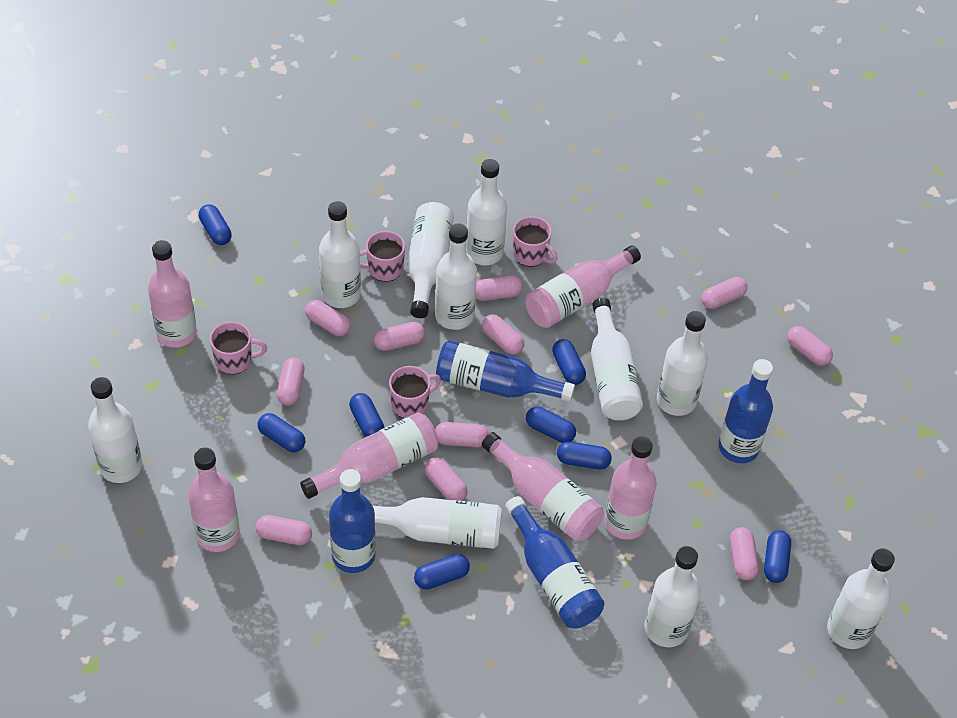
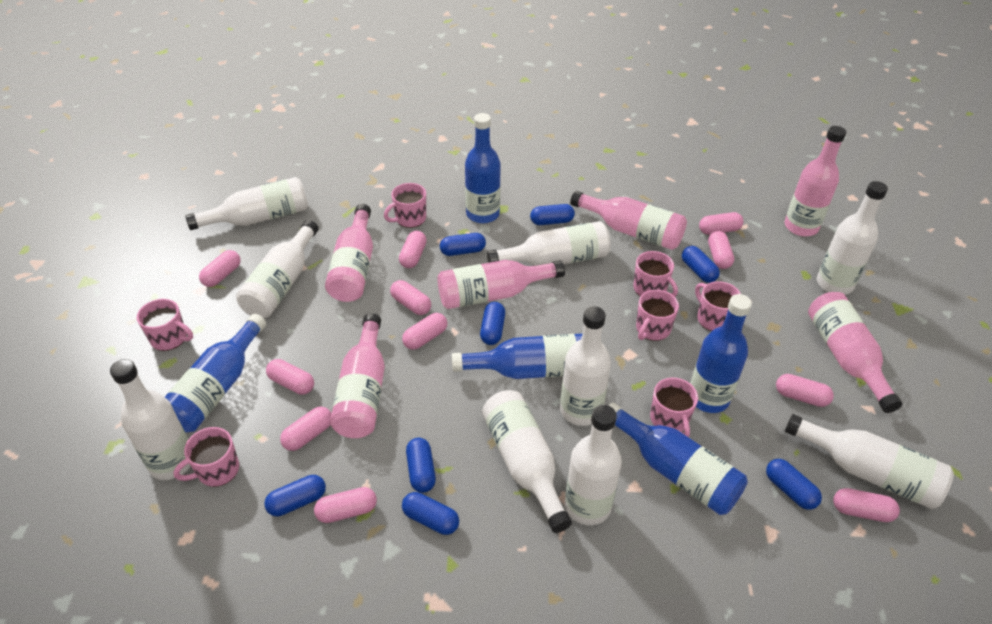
blue bottle: 4 -> 5
pink mug: 4 -> 7
white bottle: 10 -> 9

